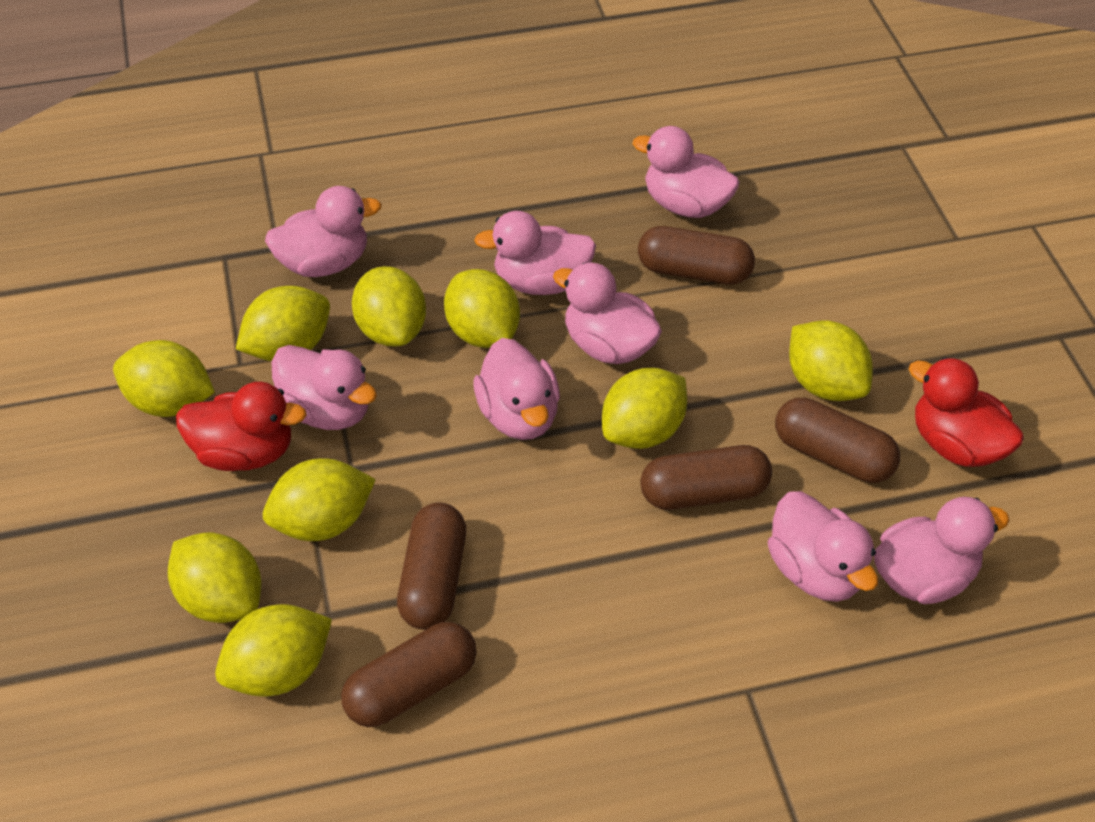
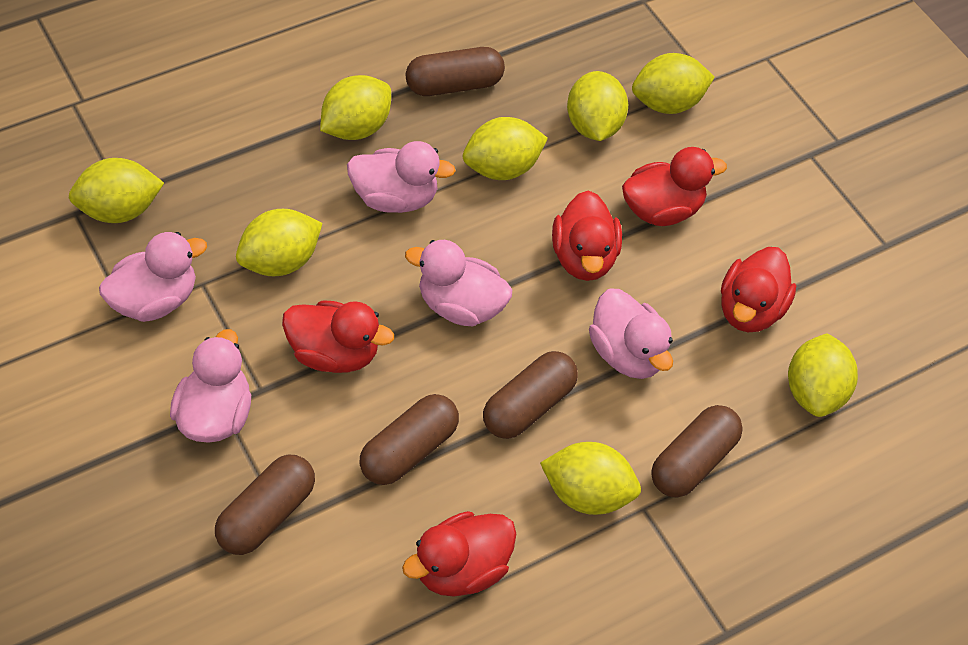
pink duck: 8 -> 5
red duck: 2 -> 5
yellow lemon: 9 -> 8

